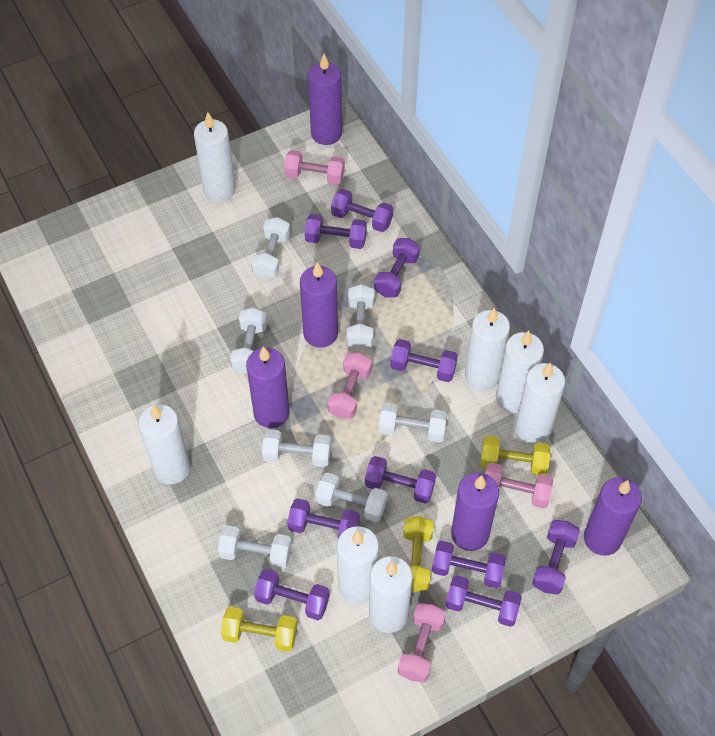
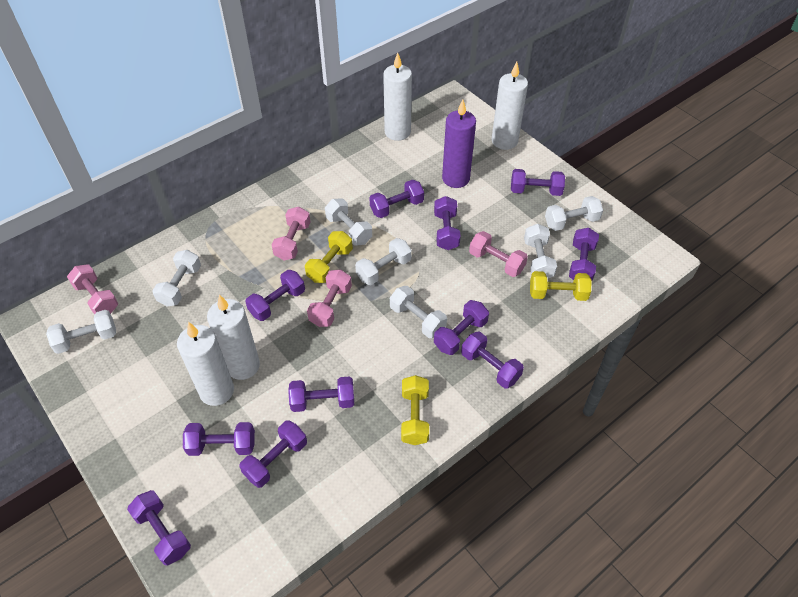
purple candle: 5 -> 1
purple dumbbell: 10 -> 11
white candle: 7 -> 4

